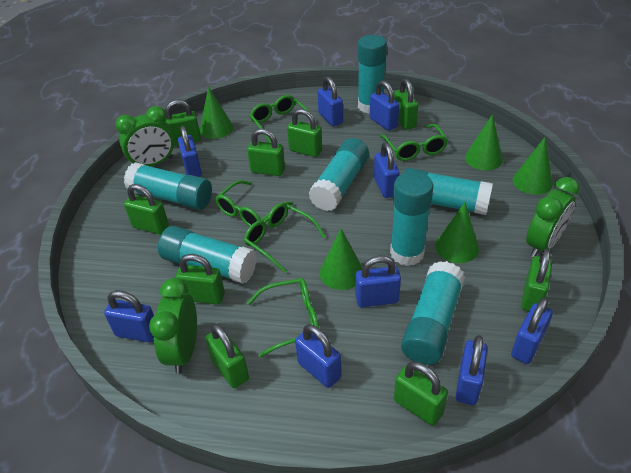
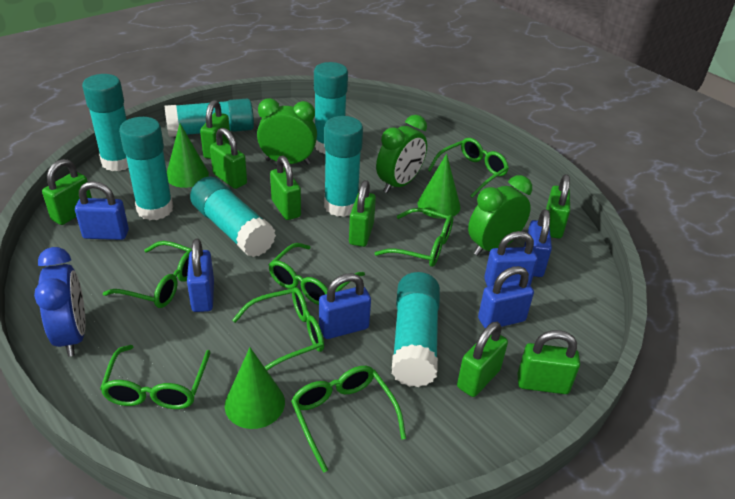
blue clock: 0 -> 1
blue padlock: 9 -> 6
green cone: 5 -> 3
green glasses: 5 -> 7
green padlock: 9 -> 8

